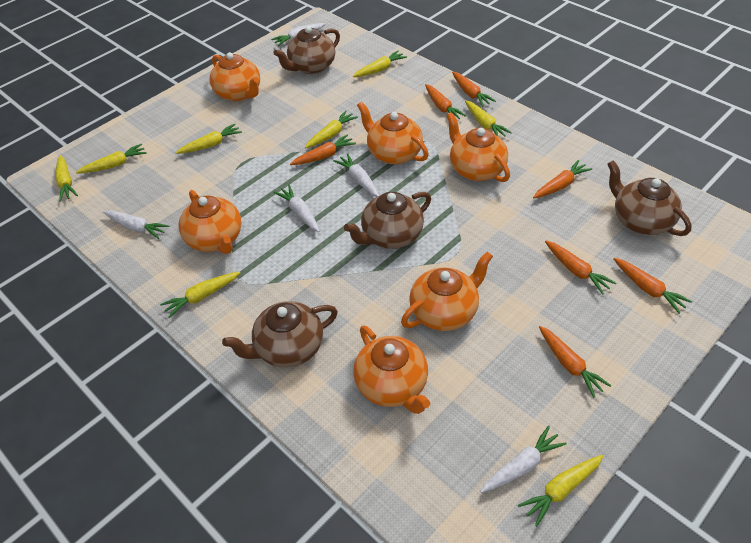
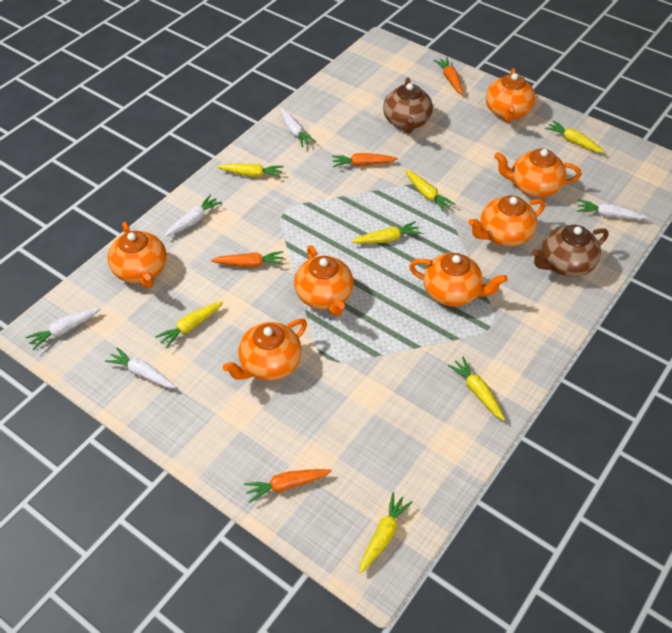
brown teapot: 4 -> 2
orange carrot: 7 -> 4
orange teapot: 6 -> 7
yellow carrot: 8 -> 7

